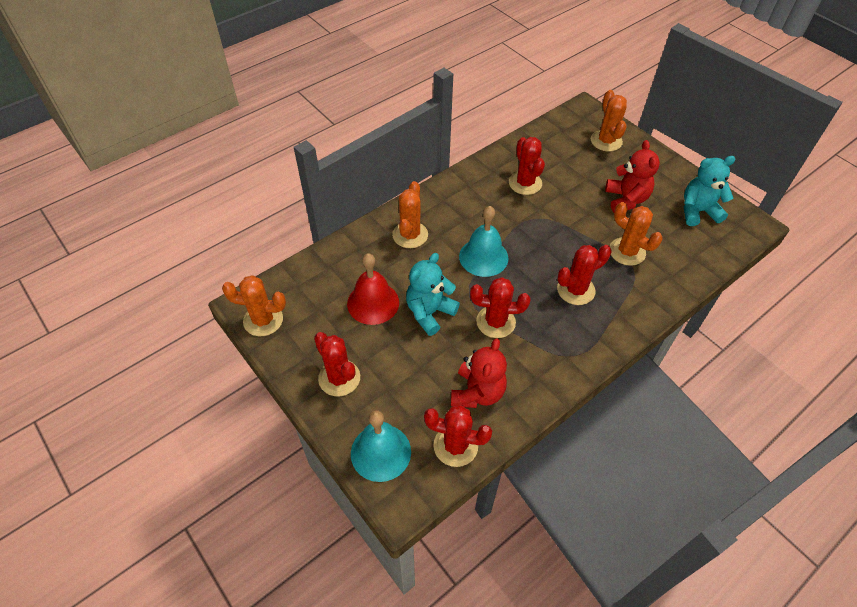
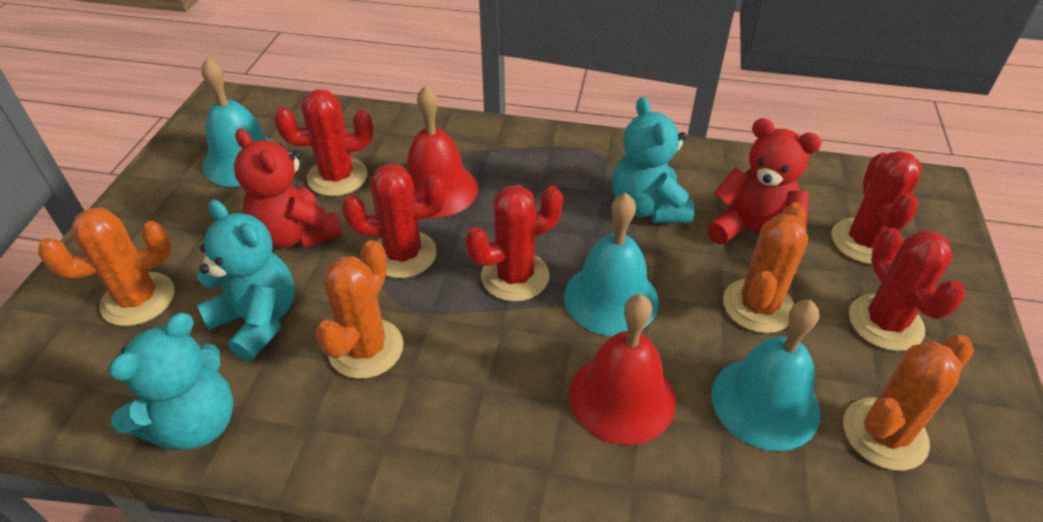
red bell: 1 -> 2
turquoise bell: 2 -> 3
turquoise teddy bear: 2 -> 3

